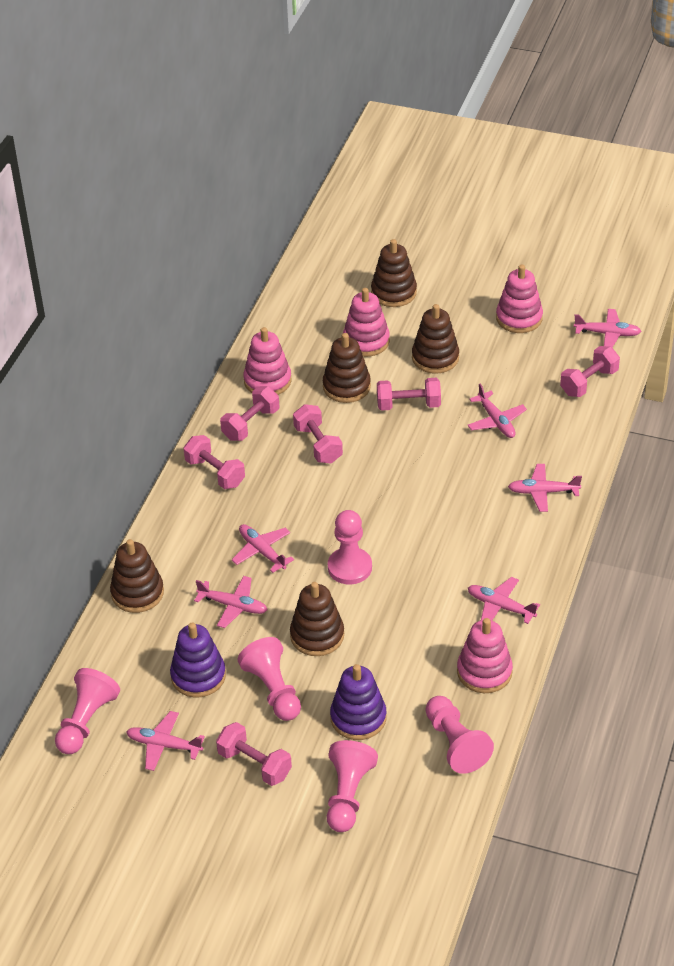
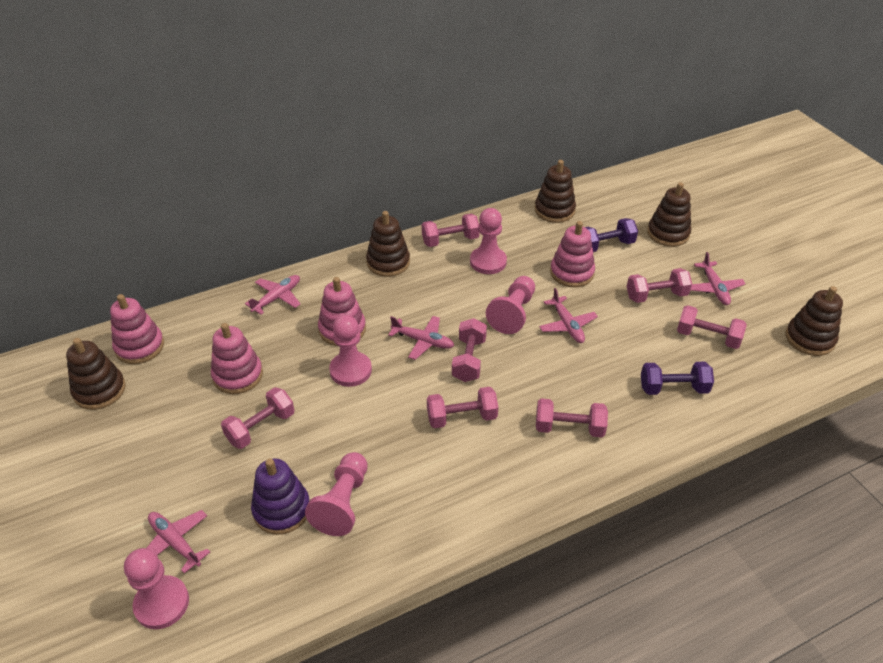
pink dumbbell: 6 -> 7
pink plane: 7 -> 5
purple dumbbell: 0 -> 2
purple stacking toy: 2 -> 1

